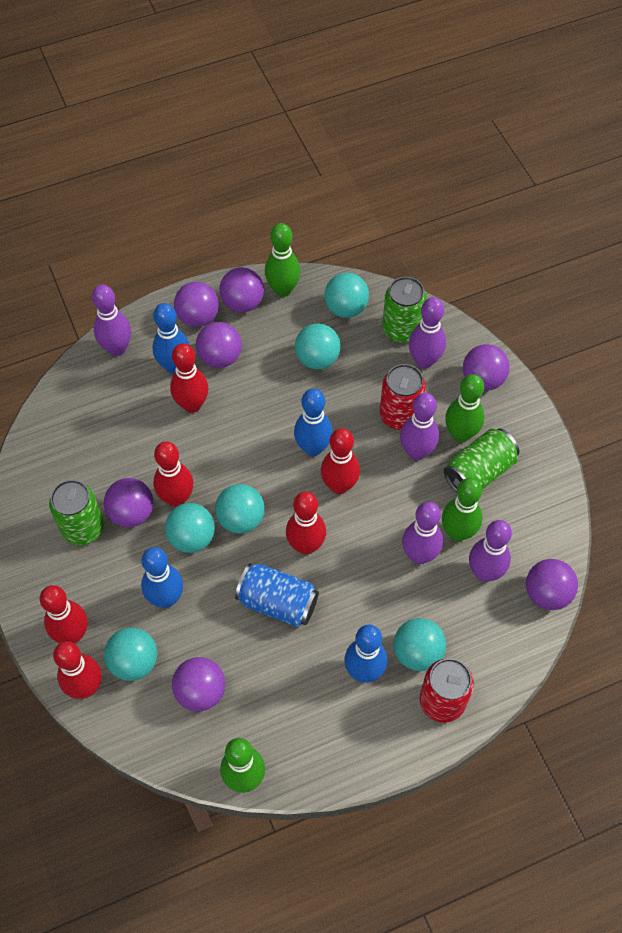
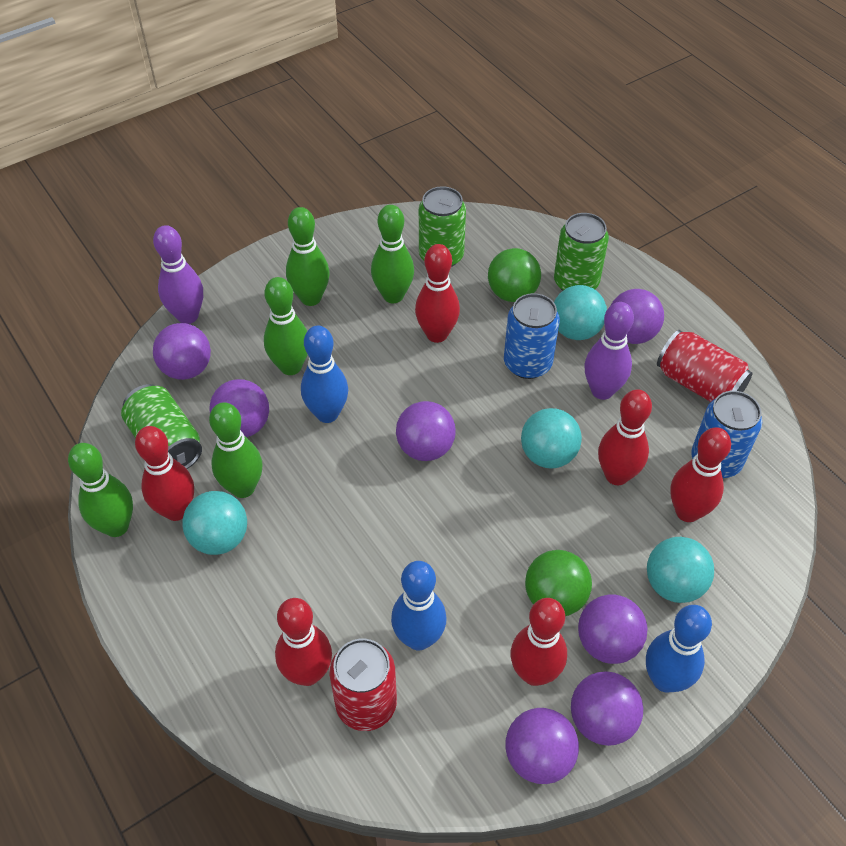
blue bowling pin: 4 -> 3
blue can: 1 -> 2
green ball: 0 -> 2
green bowling pin: 4 -> 5
purple bowling pin: 5 -> 2
turquoise ball: 6 -> 4

